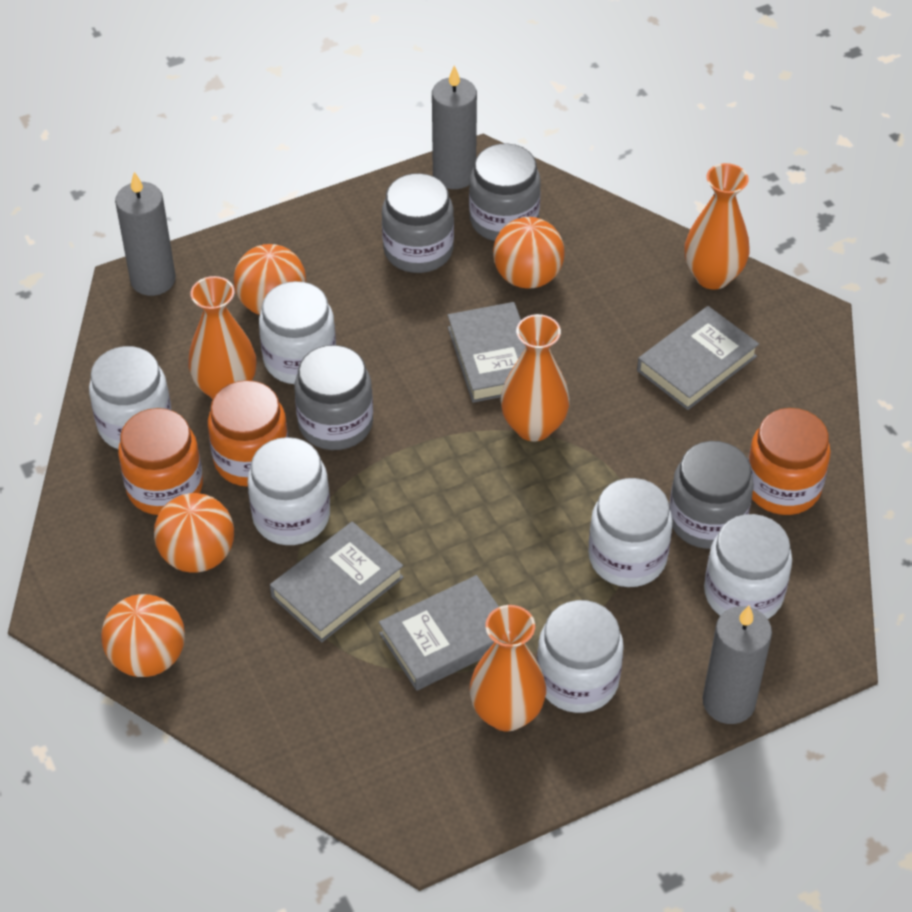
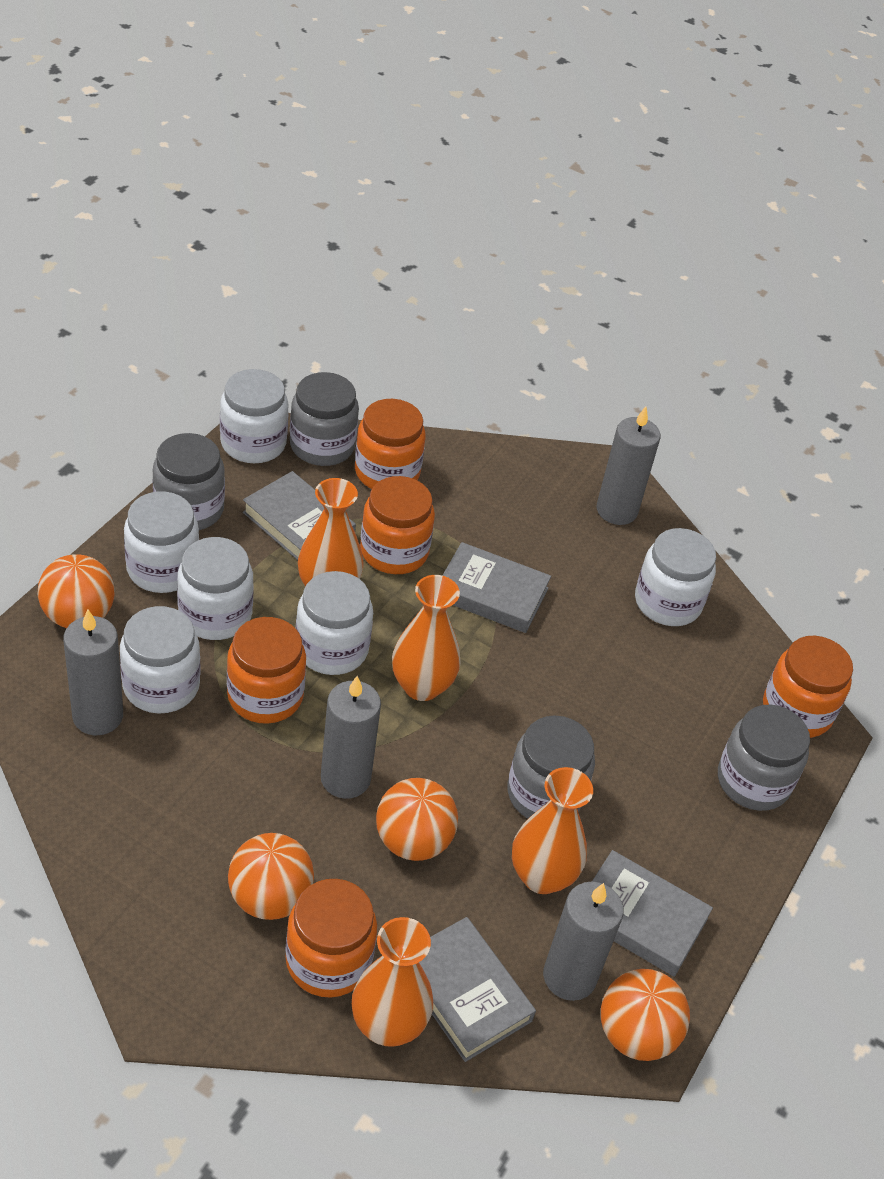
grey candle: 3 -> 4
orange jar: 3 -> 5

